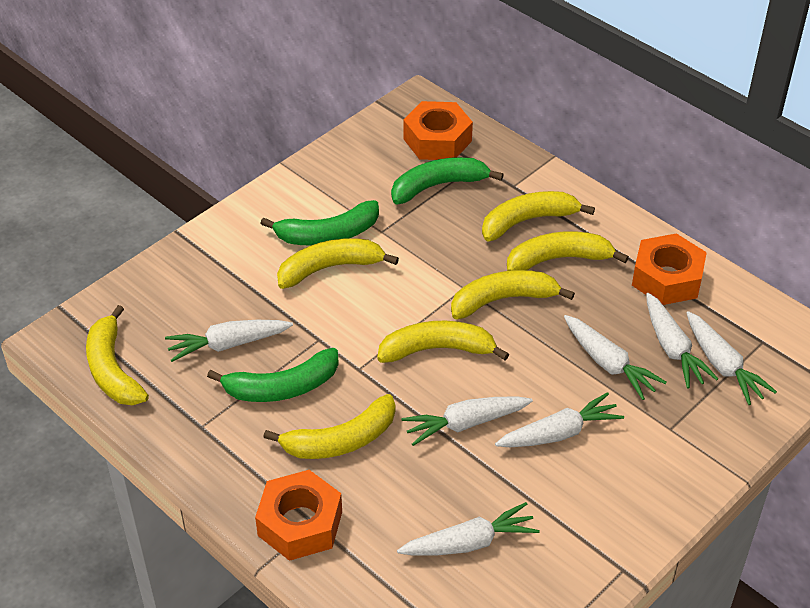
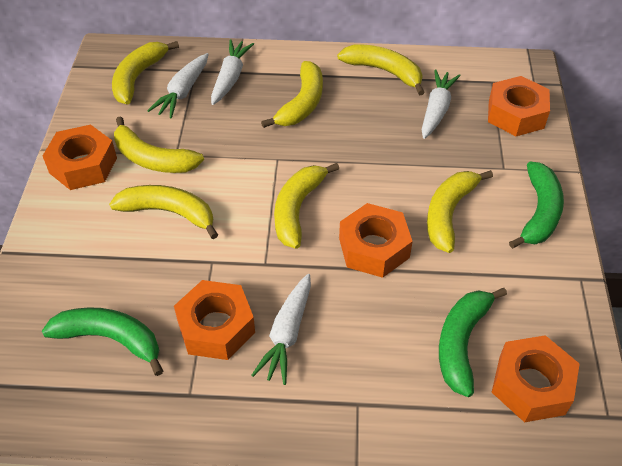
orange nut: 3 -> 5
white carrot: 7 -> 4

